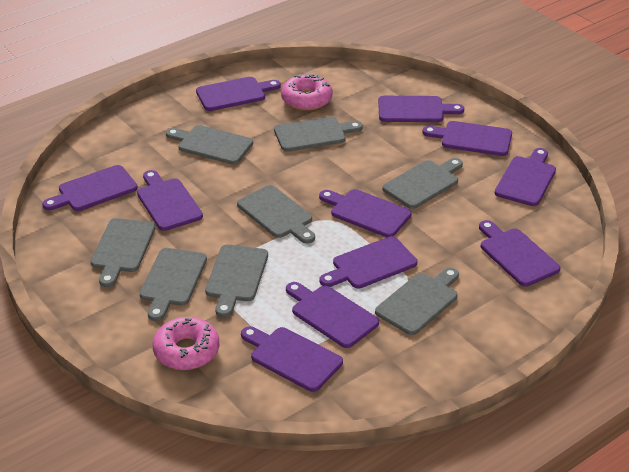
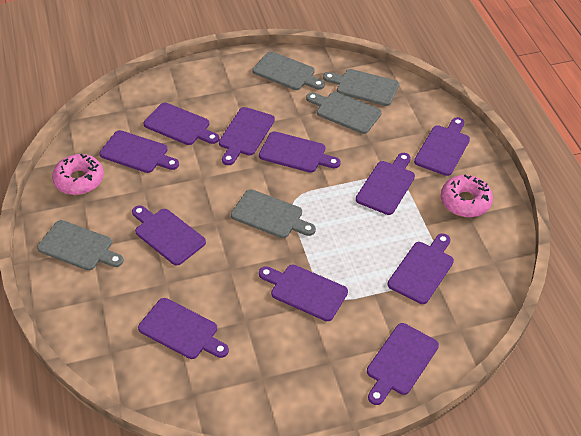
grey cutting board: 8 -> 5

